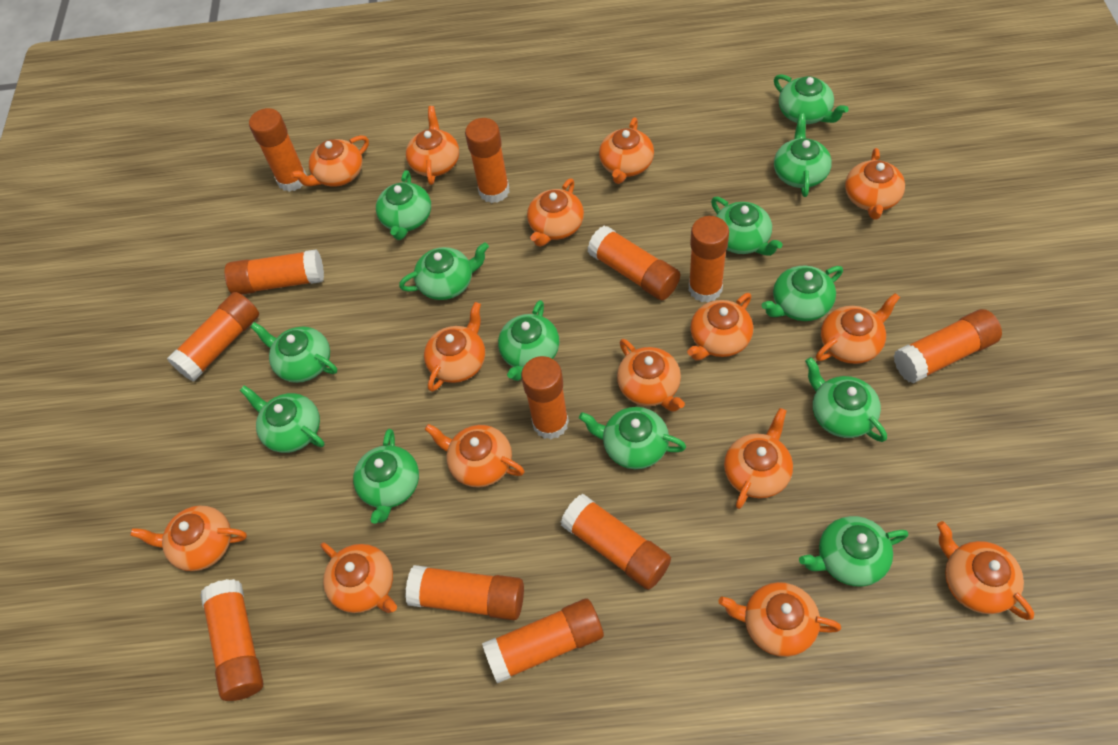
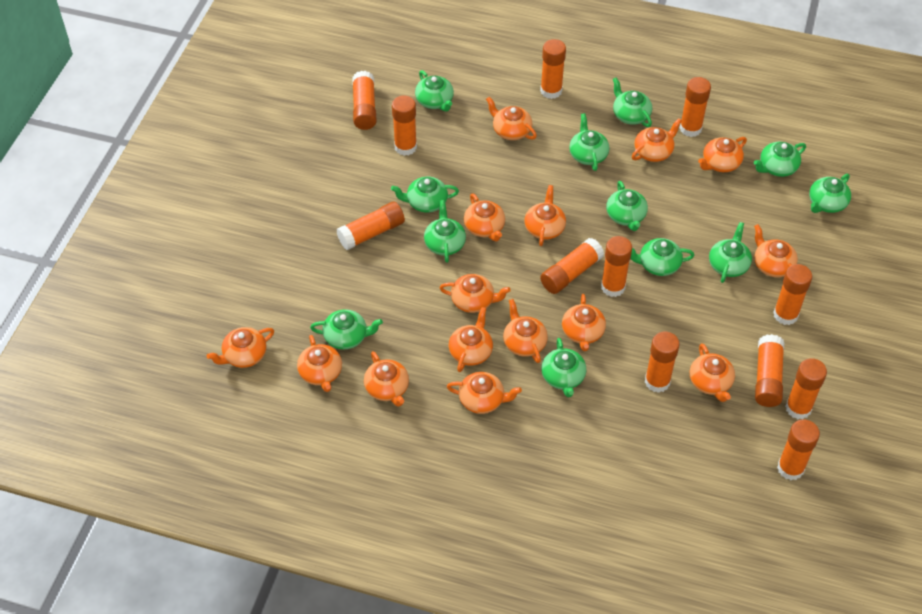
green teapot: 13 -> 12

